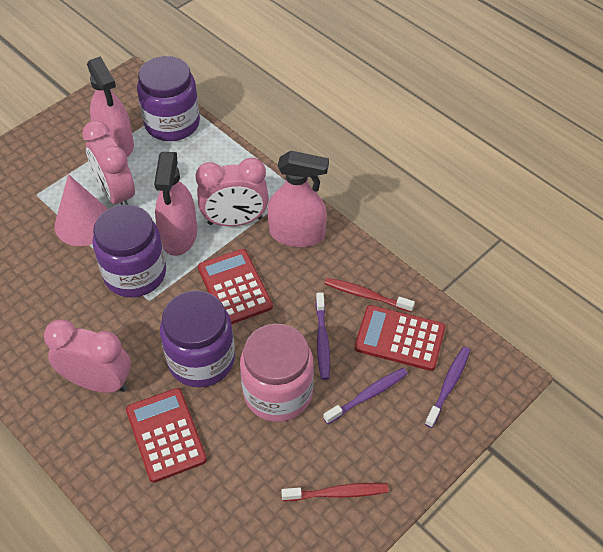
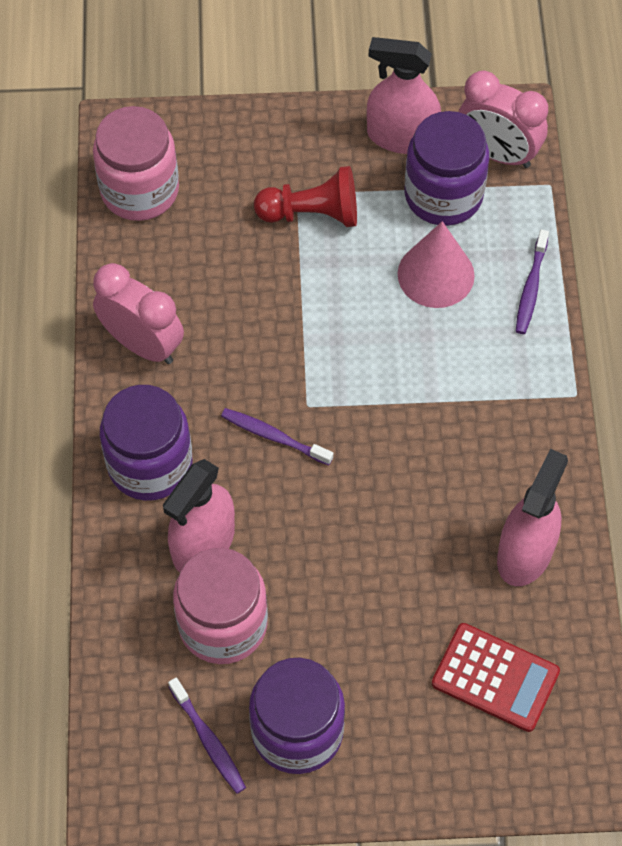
pink clock: 3 -> 2
pink jar: 1 -> 2
red calculator: 3 -> 1
red pawn: 0 -> 1
red toothbrush: 2 -> 0

